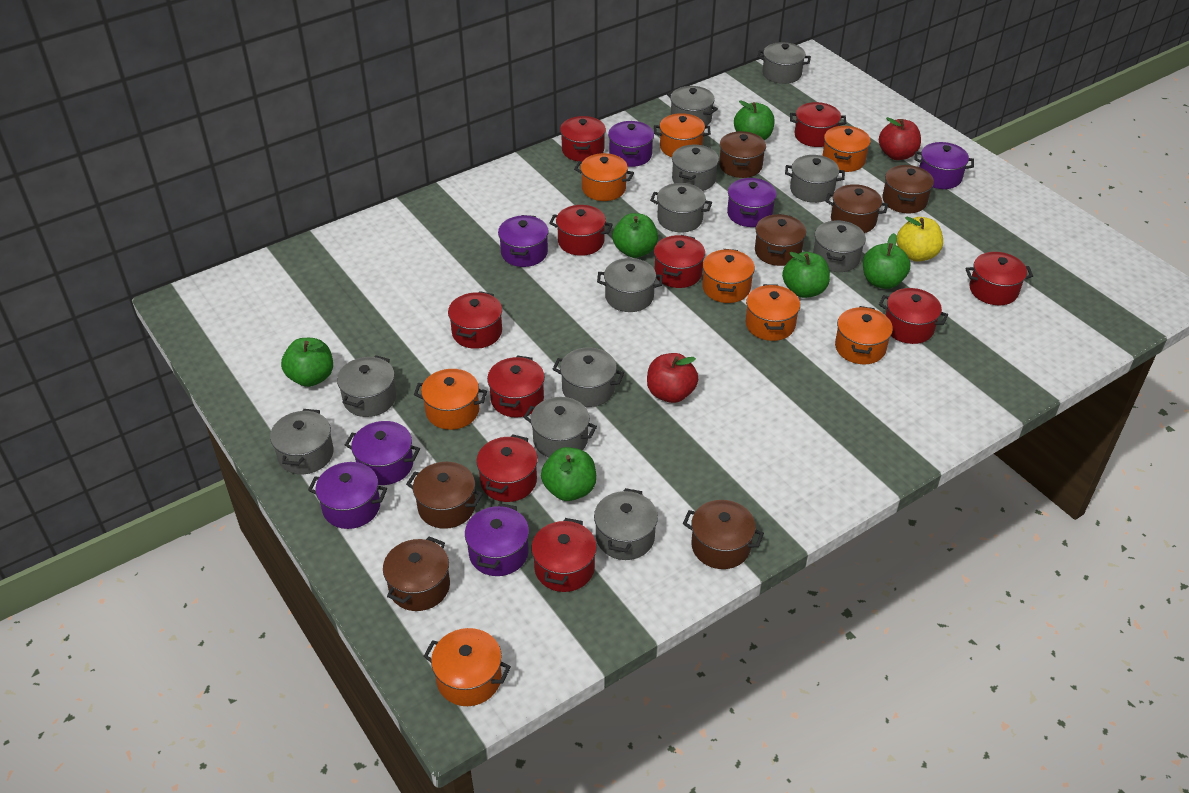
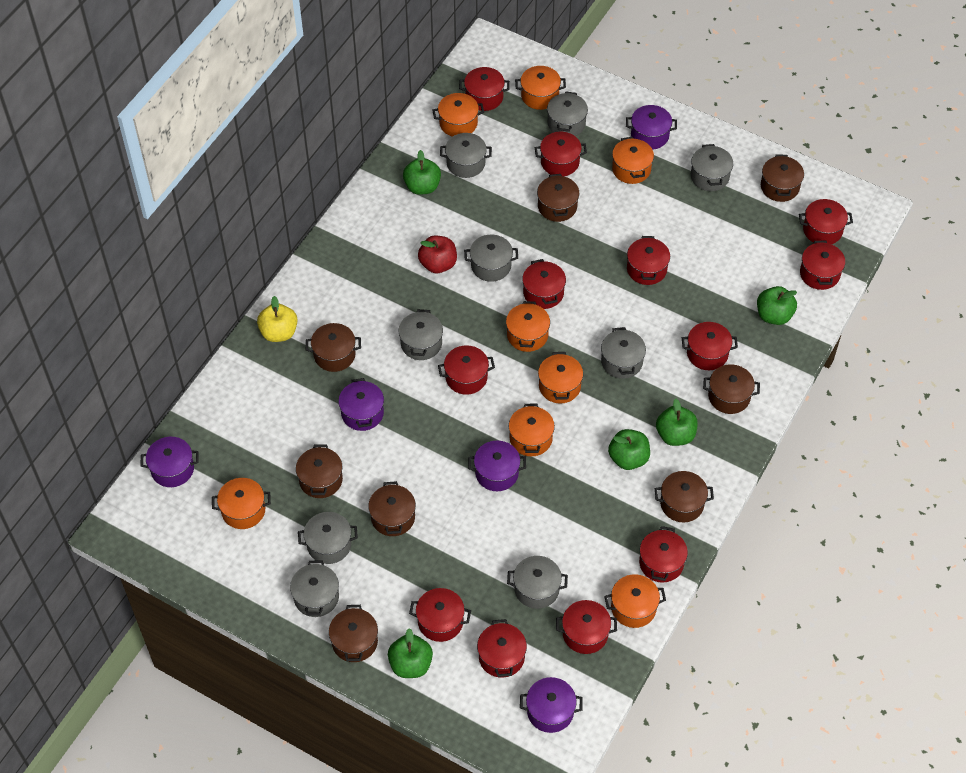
brown pot: 7 -> 8
green apple: 6 -> 5
grey pot: 12 -> 9
purple pot: 7 -> 5
red apple: 2 -> 1
red pot: 10 -> 12

